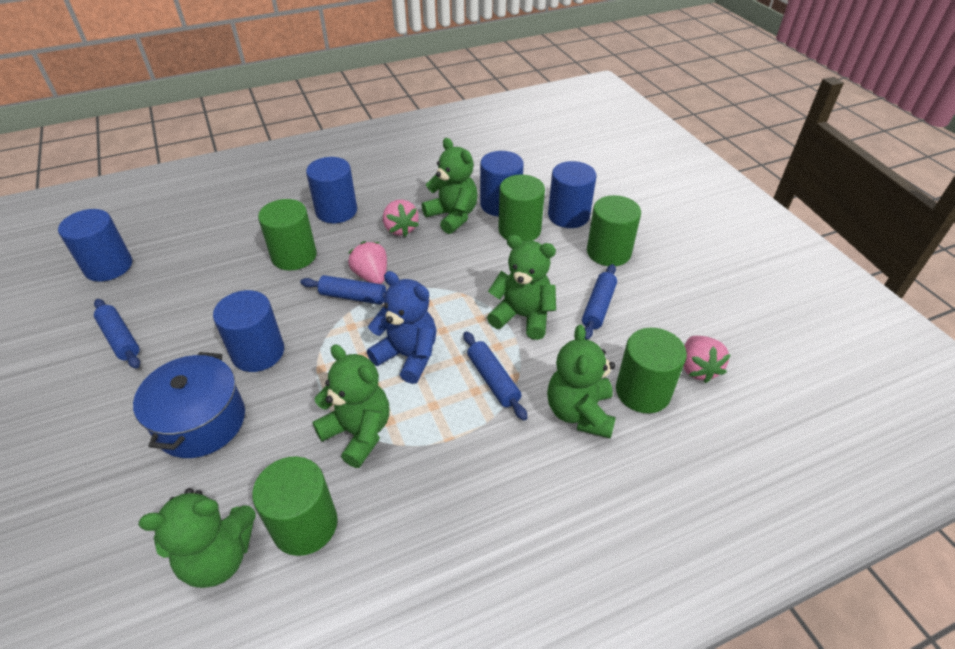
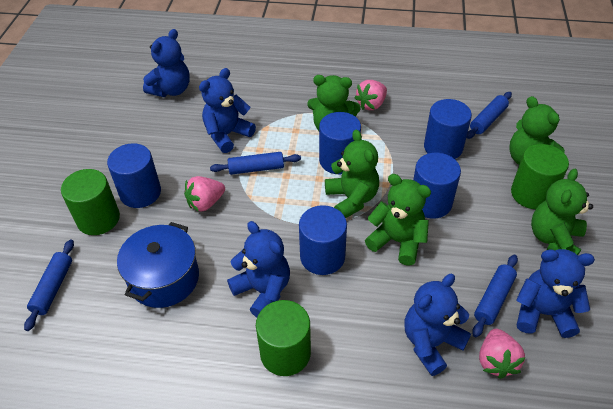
blue teddy bear: 1 -> 5
green cylinder: 5 -> 3

